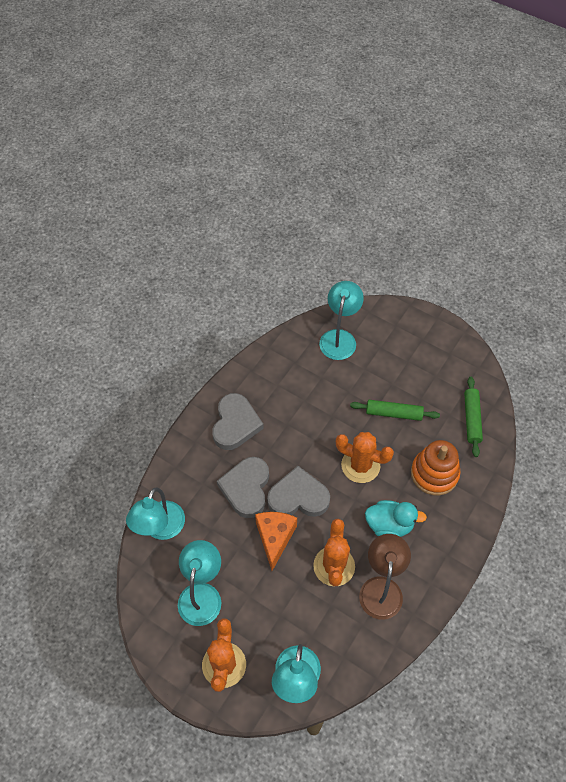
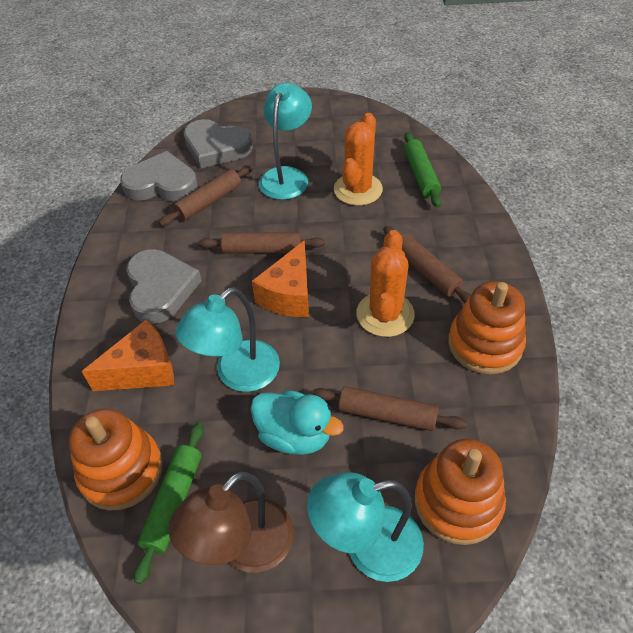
brown rolling pin: 0 -> 4
orange cactus: 3 -> 2
orange cheese: 1 -> 2
orange stacking toy: 1 -> 3
turquoise lamp: 4 -> 3

